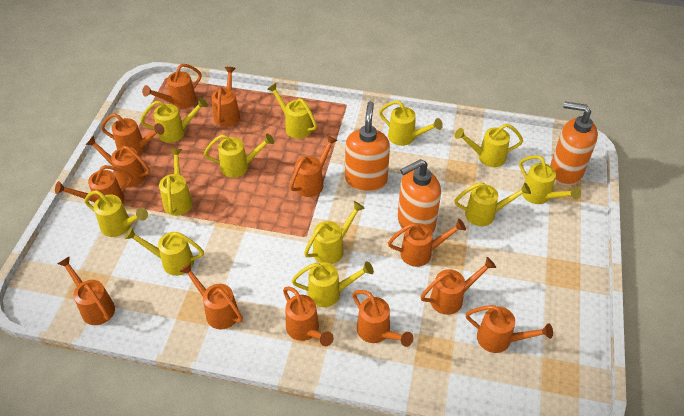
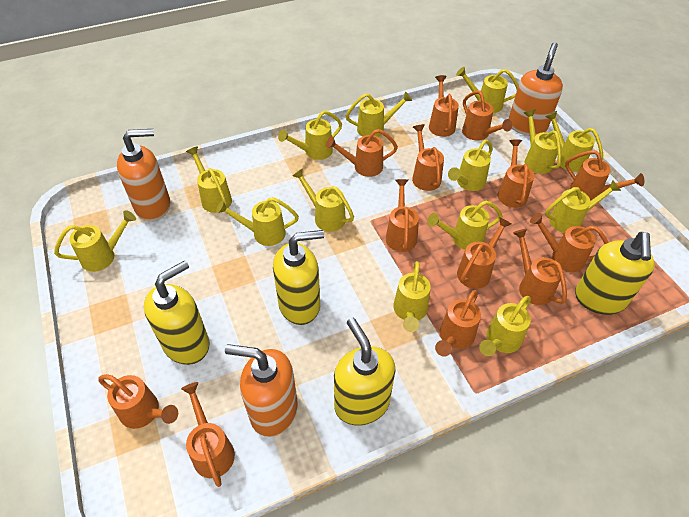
yellow soap dispenser: 0 -> 4
yellow watering can: 12 -> 14

